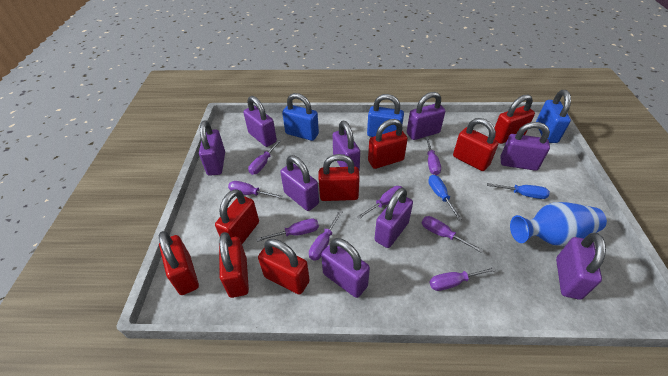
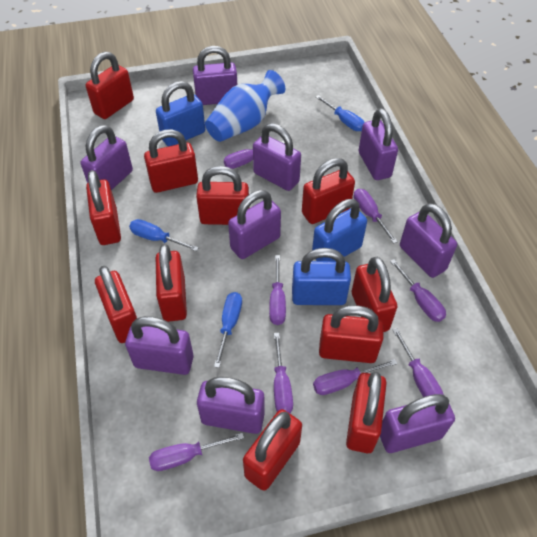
blue screwdriver: 2 -> 3
red padlock: 8 -> 11

